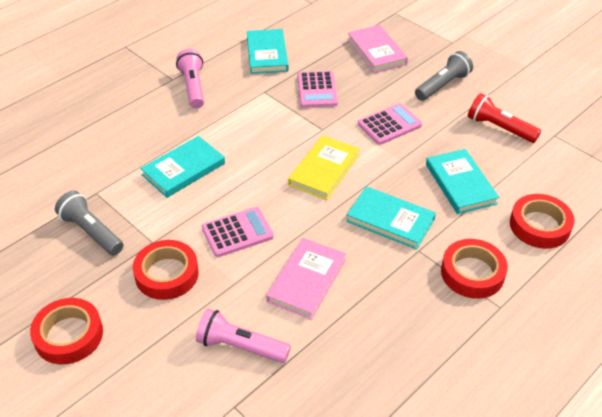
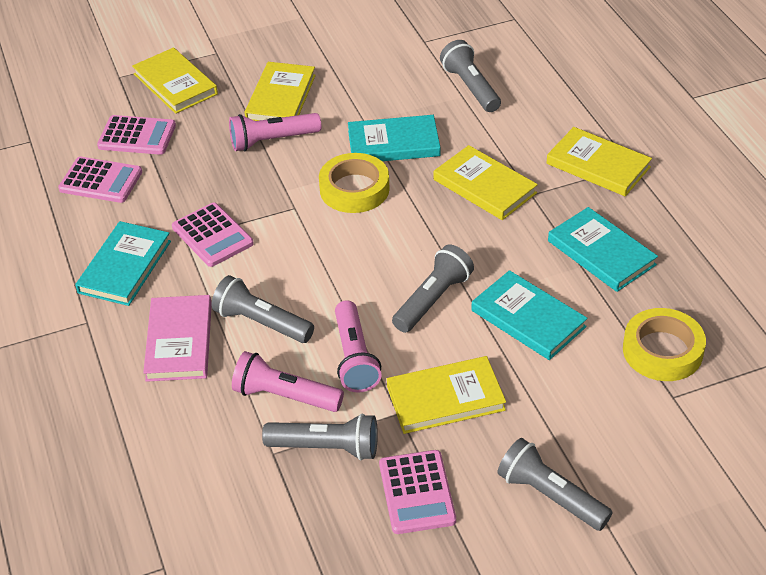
grey flashlight: 2 -> 5
pink book: 2 -> 1
pink calculator: 3 -> 4
pink flashlight: 2 -> 3
red flashlight: 1 -> 0
red tape: 4 -> 0
yellow book: 1 -> 5
yellow tape: 0 -> 2

